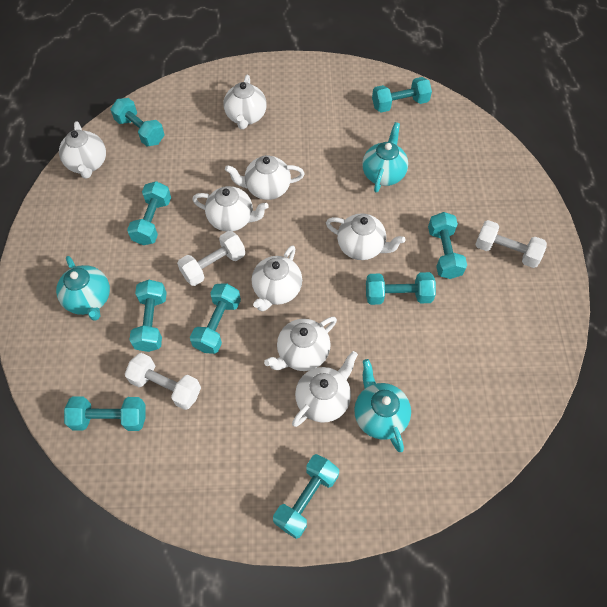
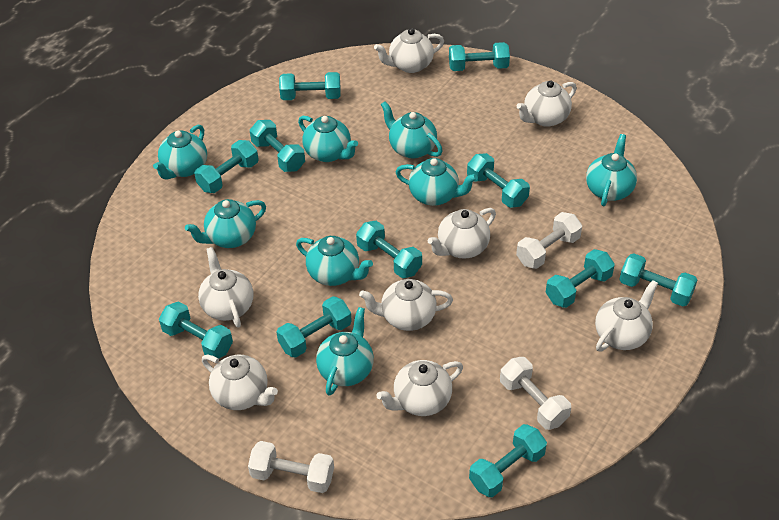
turquoise dumbbell: 9 -> 11
turquoise teapot: 3 -> 8

